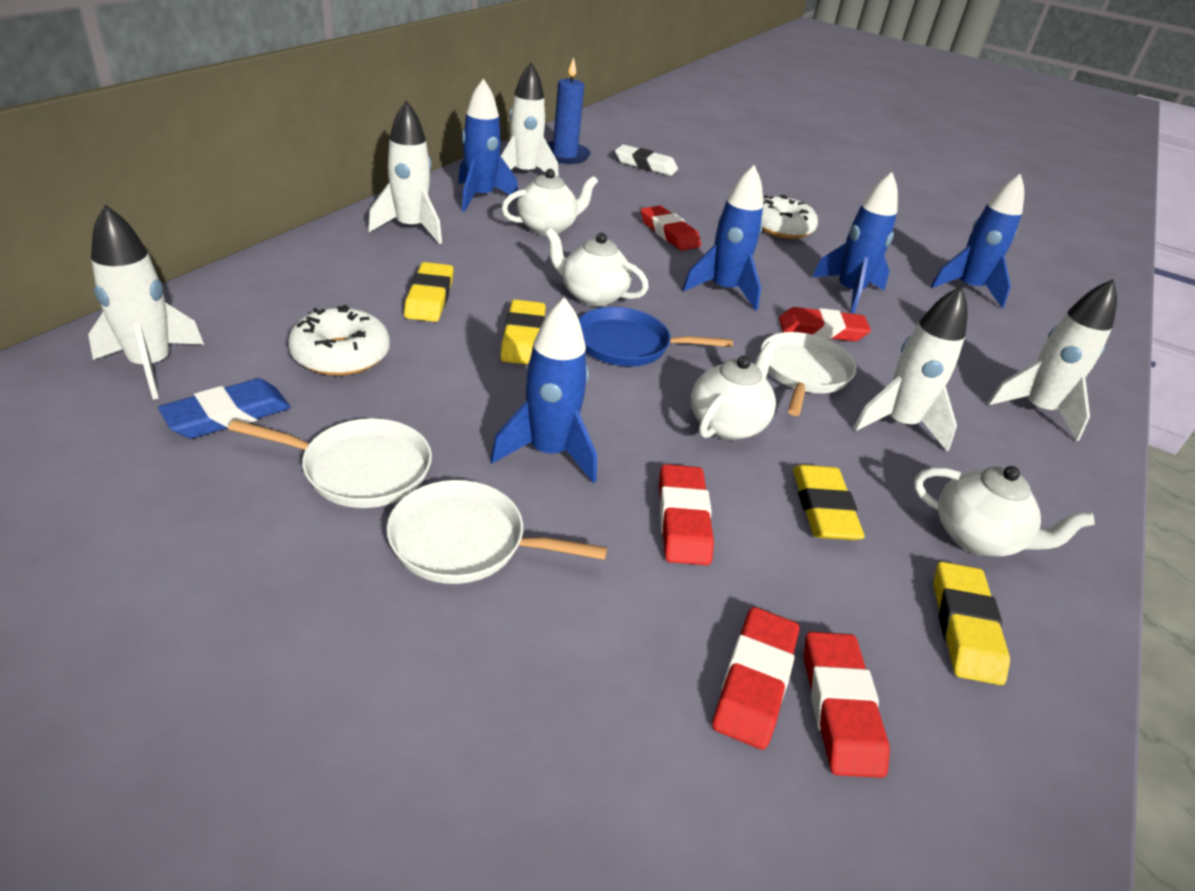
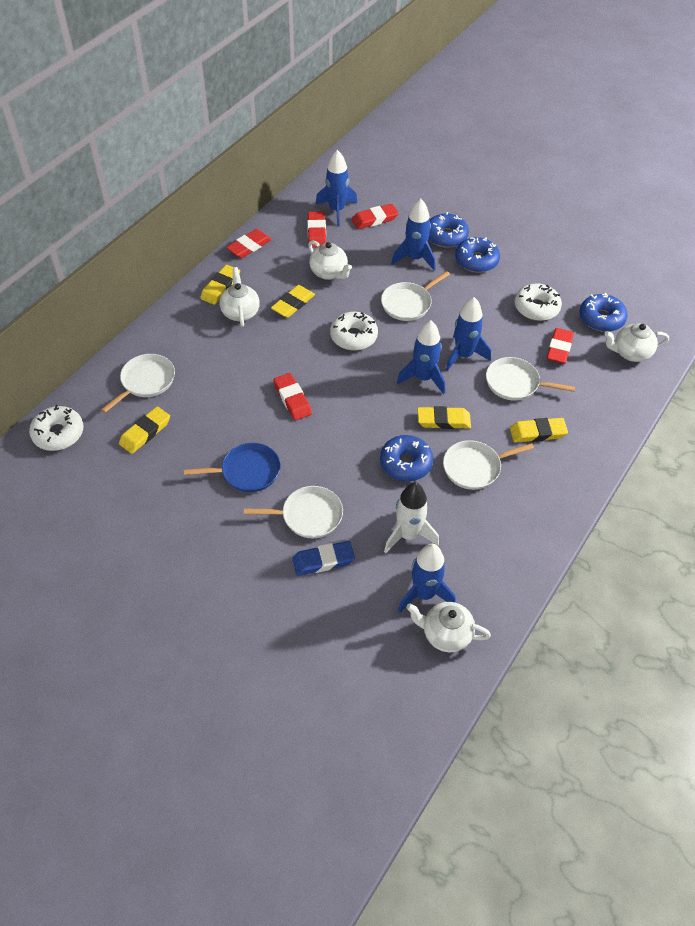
blue candle: 1 -> 0
blue donut: 0 -> 4
white donut: 2 -> 3
white eraser: 1 -> 0
white pan: 3 -> 5
white rocket: 5 -> 1
yellow eraser: 4 -> 5

